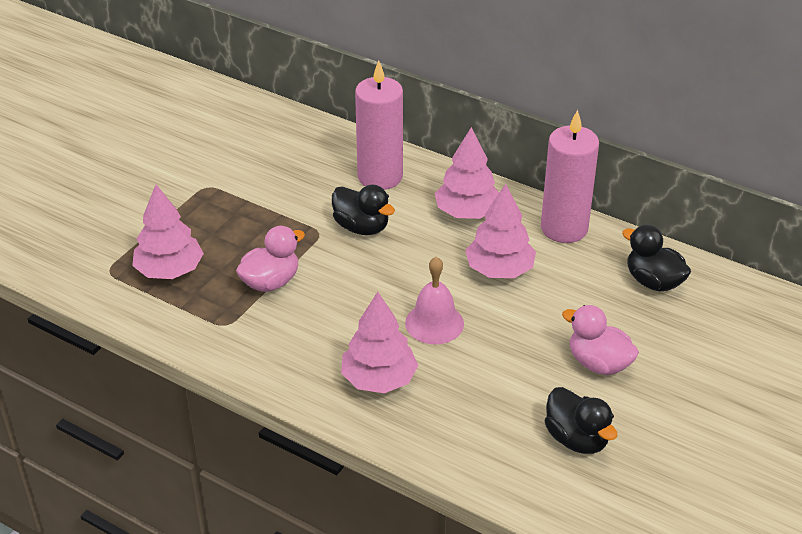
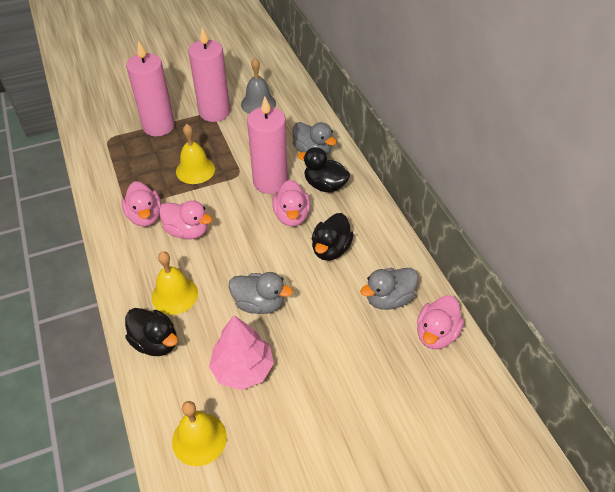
grey bell: 0 -> 1
grey duck: 0 -> 3
pink bell: 1 -> 0
pink candle: 2 -> 3
pink duck: 2 -> 4
pink tree: 4 -> 1
yellow bell: 0 -> 3

